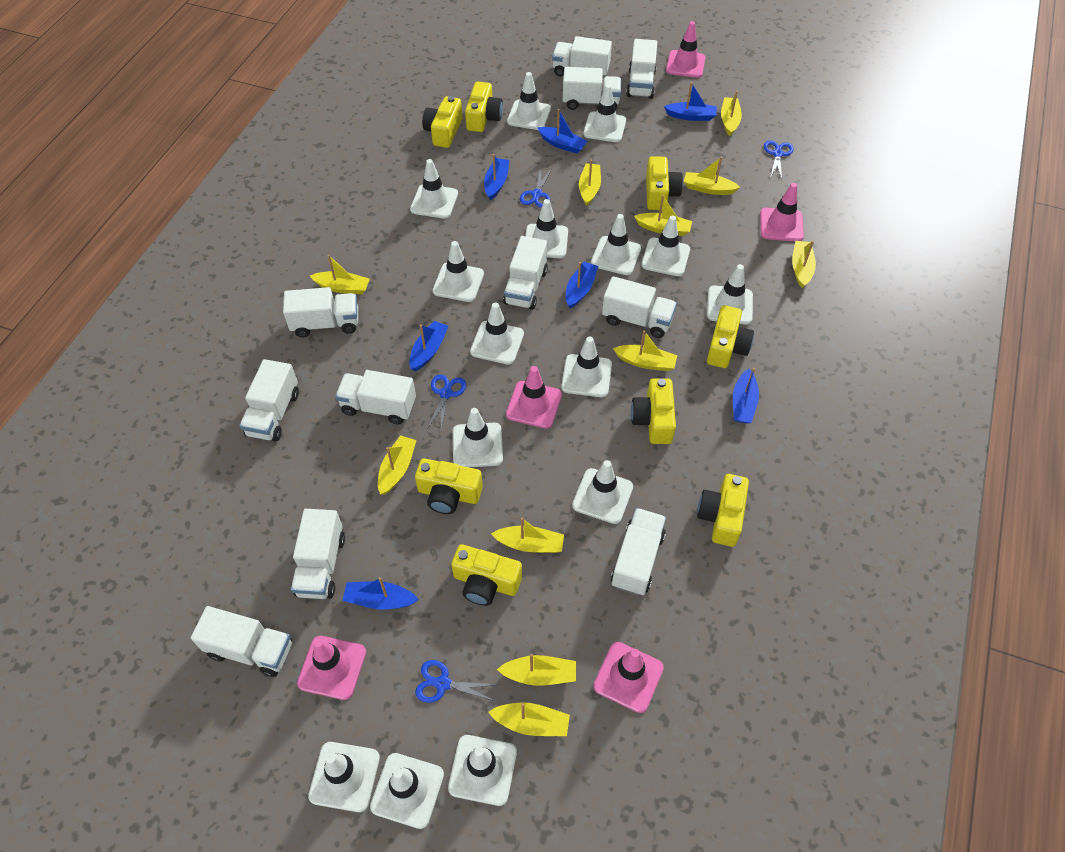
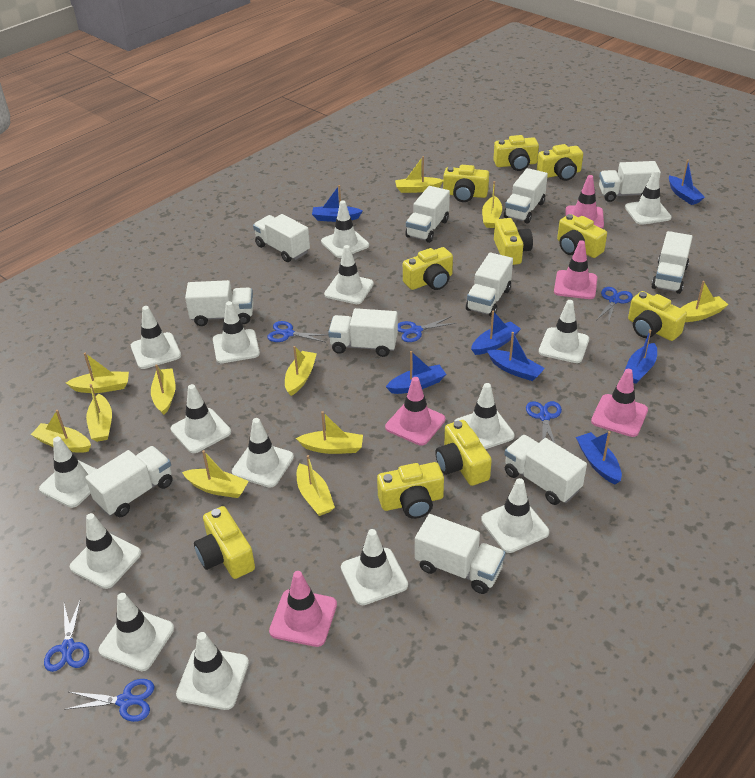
blue scissors: 4 -> 6
yellow camera: 8 -> 10

